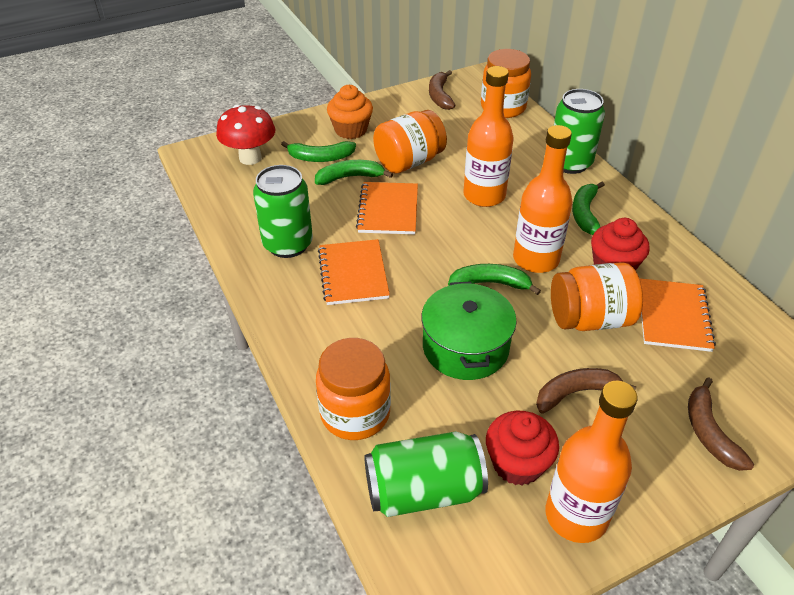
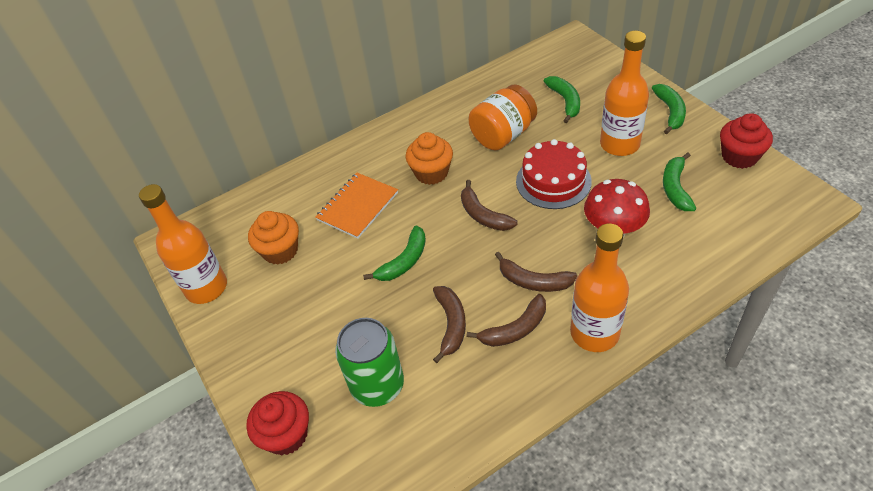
brown banana: 3 -> 4
green can: 3 -> 1
green pot: 1 -> 0
orange cupcake: 1 -> 2
orange jar: 4 -> 1
orange notebook: 3 -> 1
red cake: 0 -> 1

